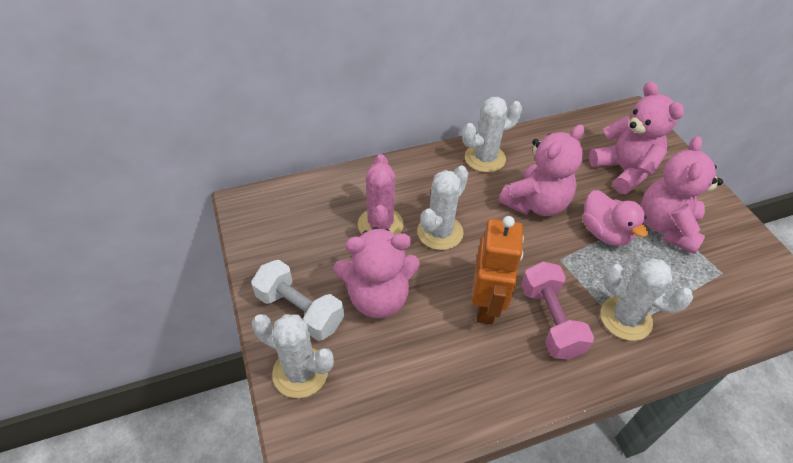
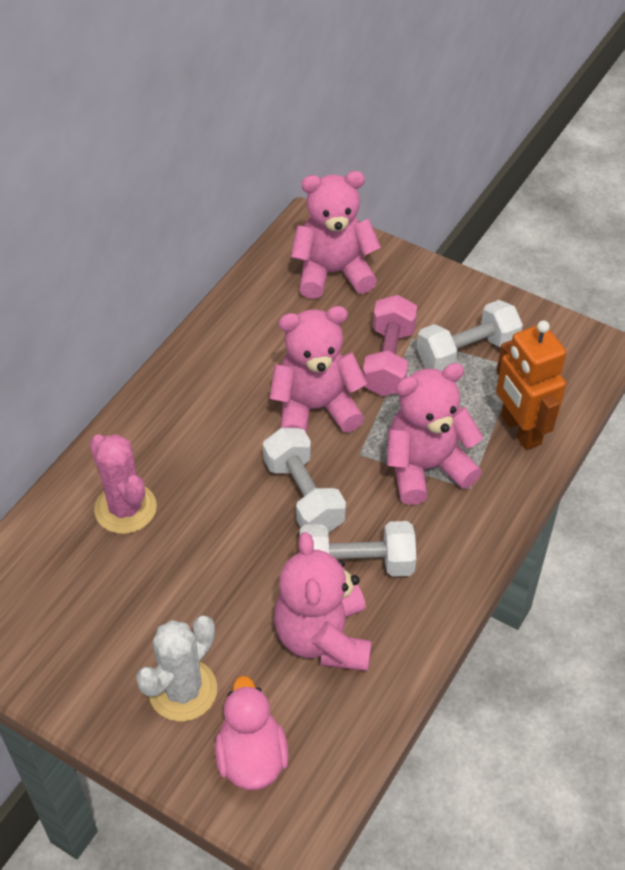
white cactus: 4 -> 1
white dumbbell: 1 -> 3

